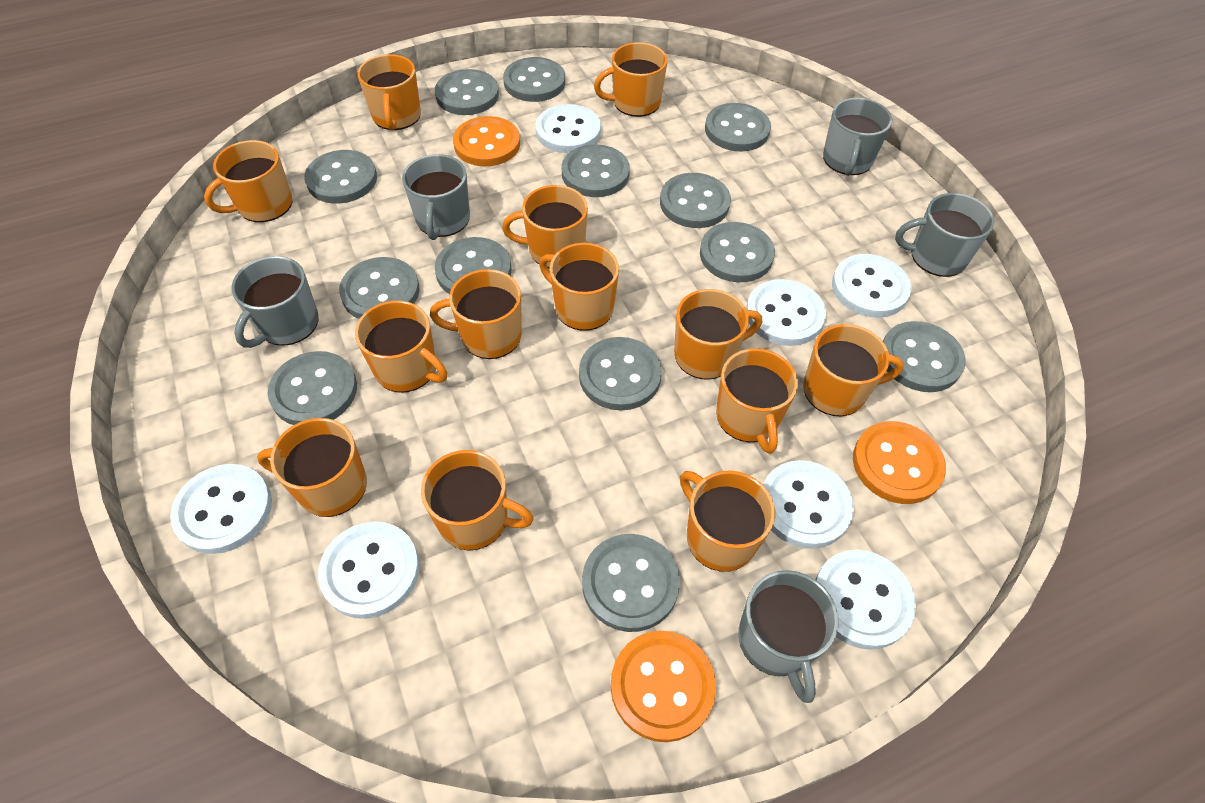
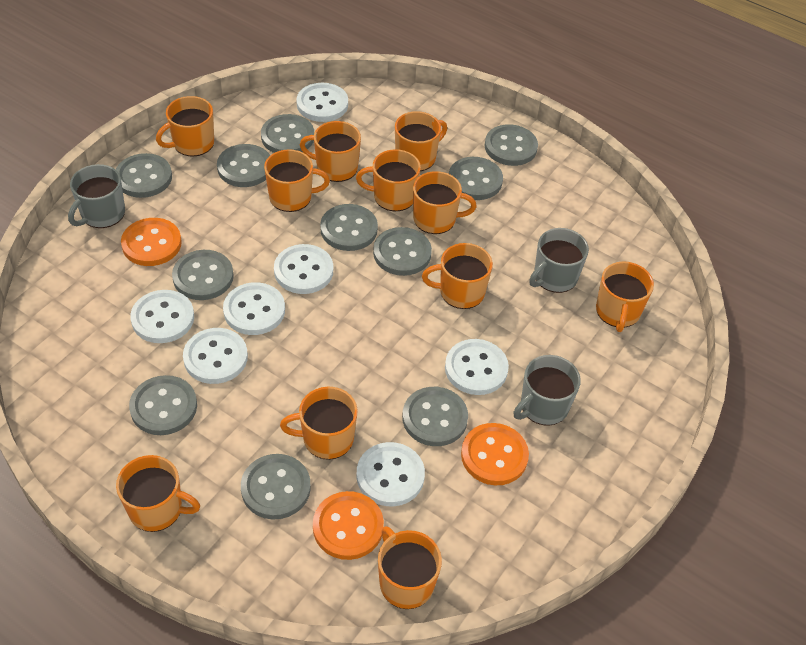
grey button: 13 -> 11
grey mug: 5 -> 3
orange mug: 13 -> 11

